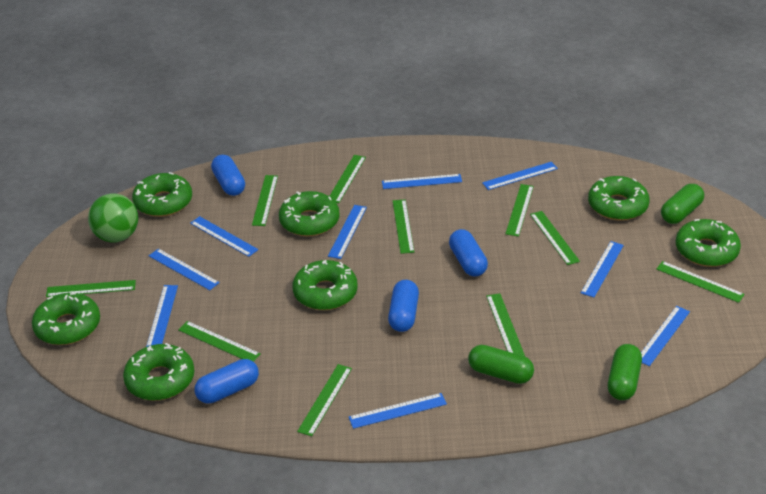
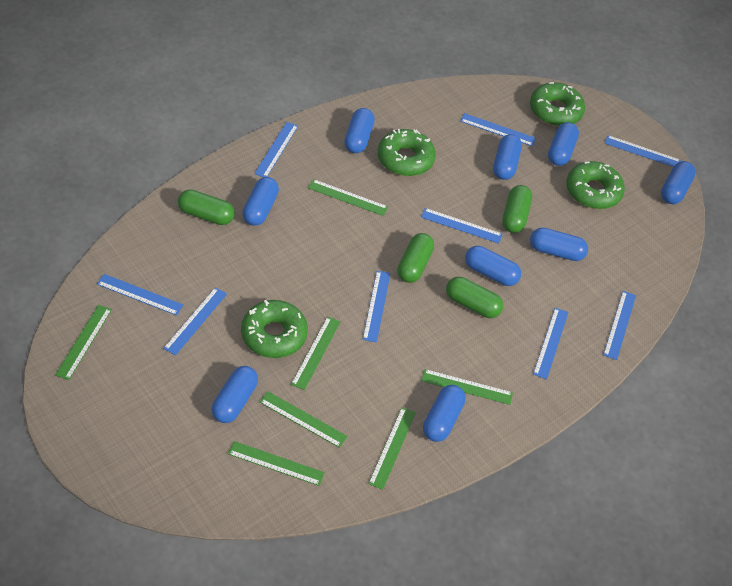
blue capsule: 4 -> 9
green ball: 1 -> 0
green capsule: 3 -> 4
green donut: 7 -> 4
green ruler: 10 -> 7

